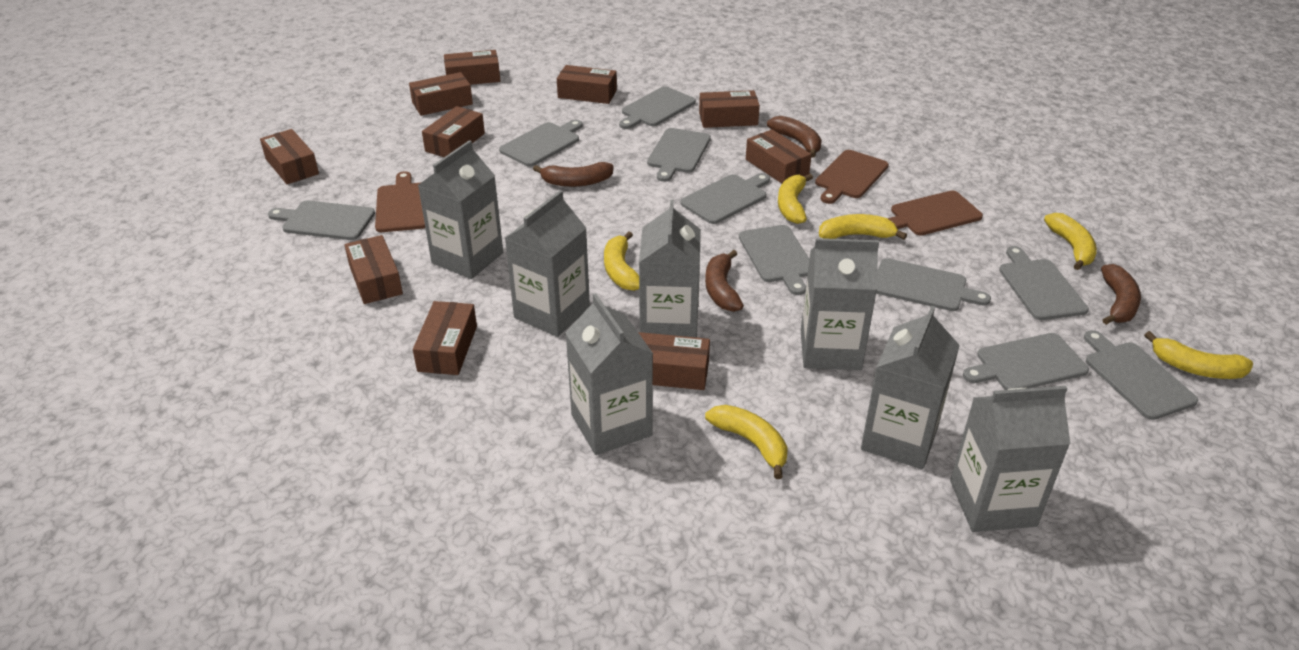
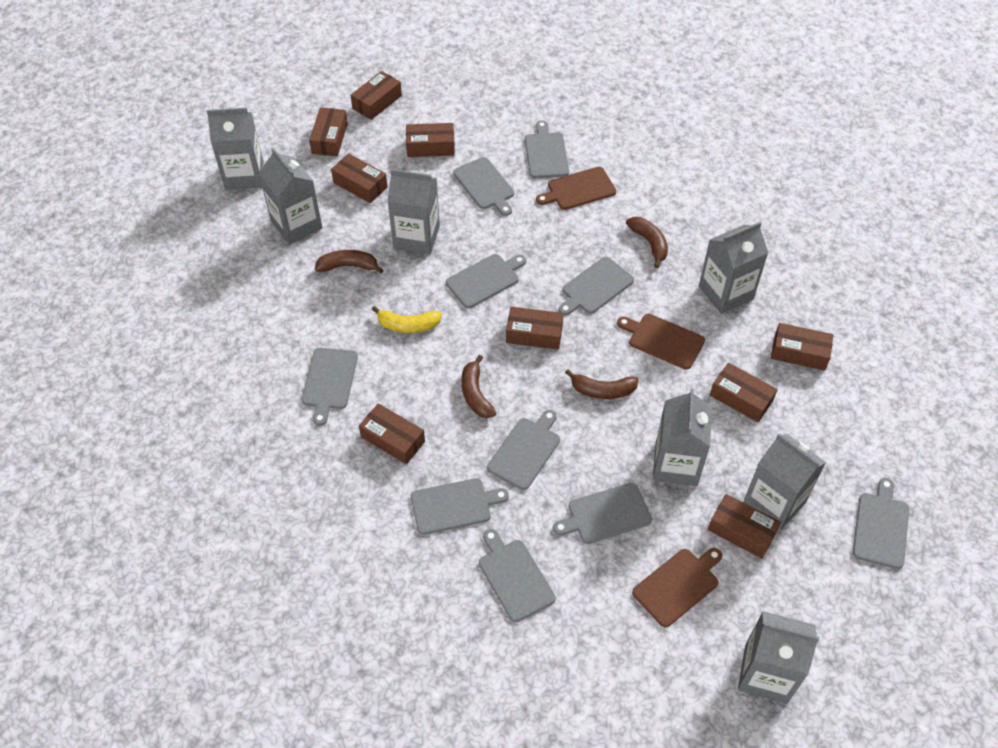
brown box: 10 -> 9
yellow banana: 6 -> 1

